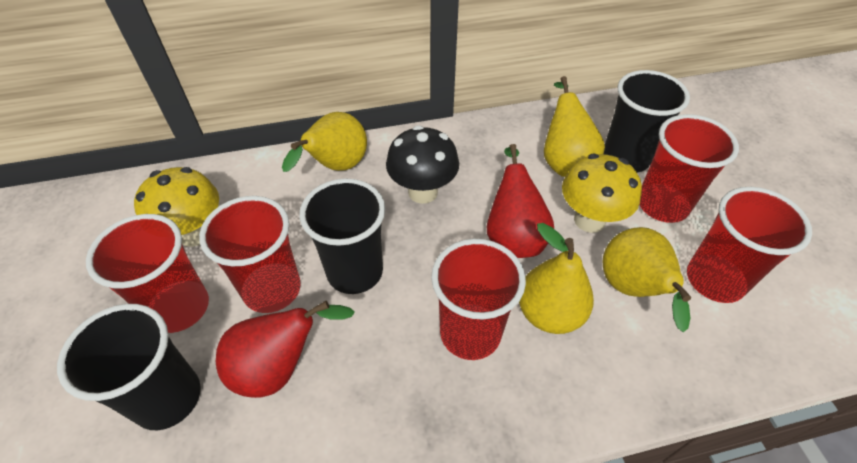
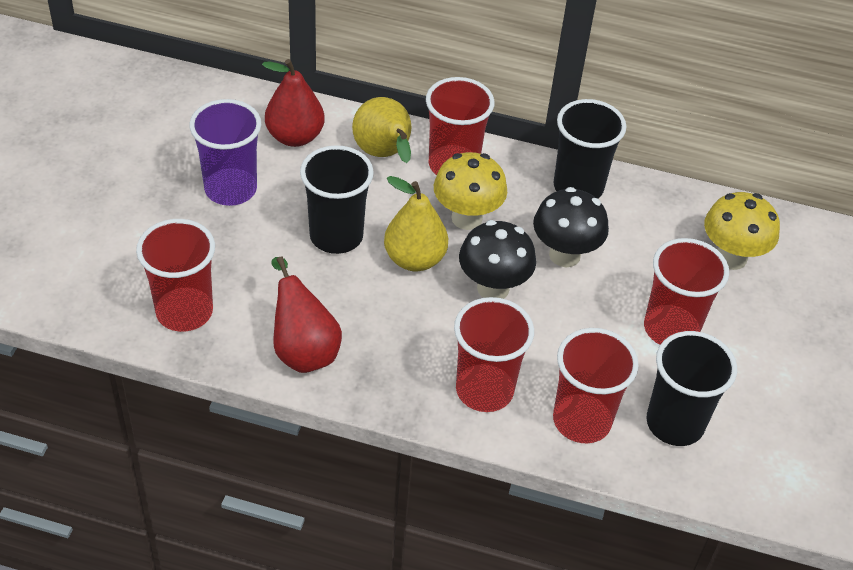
black mushroom: 1 -> 2
purple cup: 0 -> 1
yellow pear: 4 -> 2

